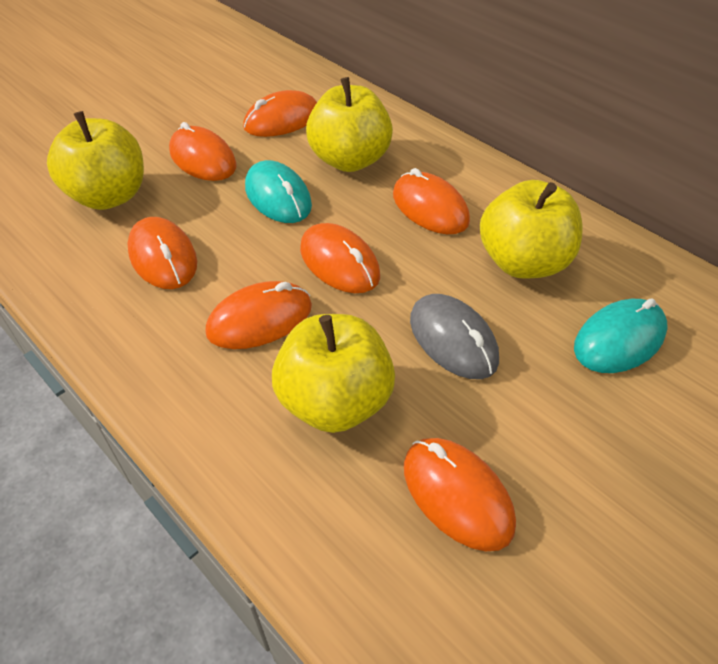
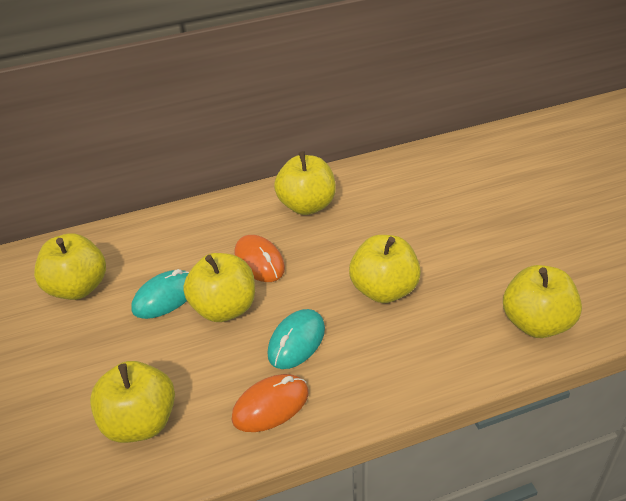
grey mouse: 1 -> 0
orange mouse: 7 -> 2
yellow apple: 4 -> 6

